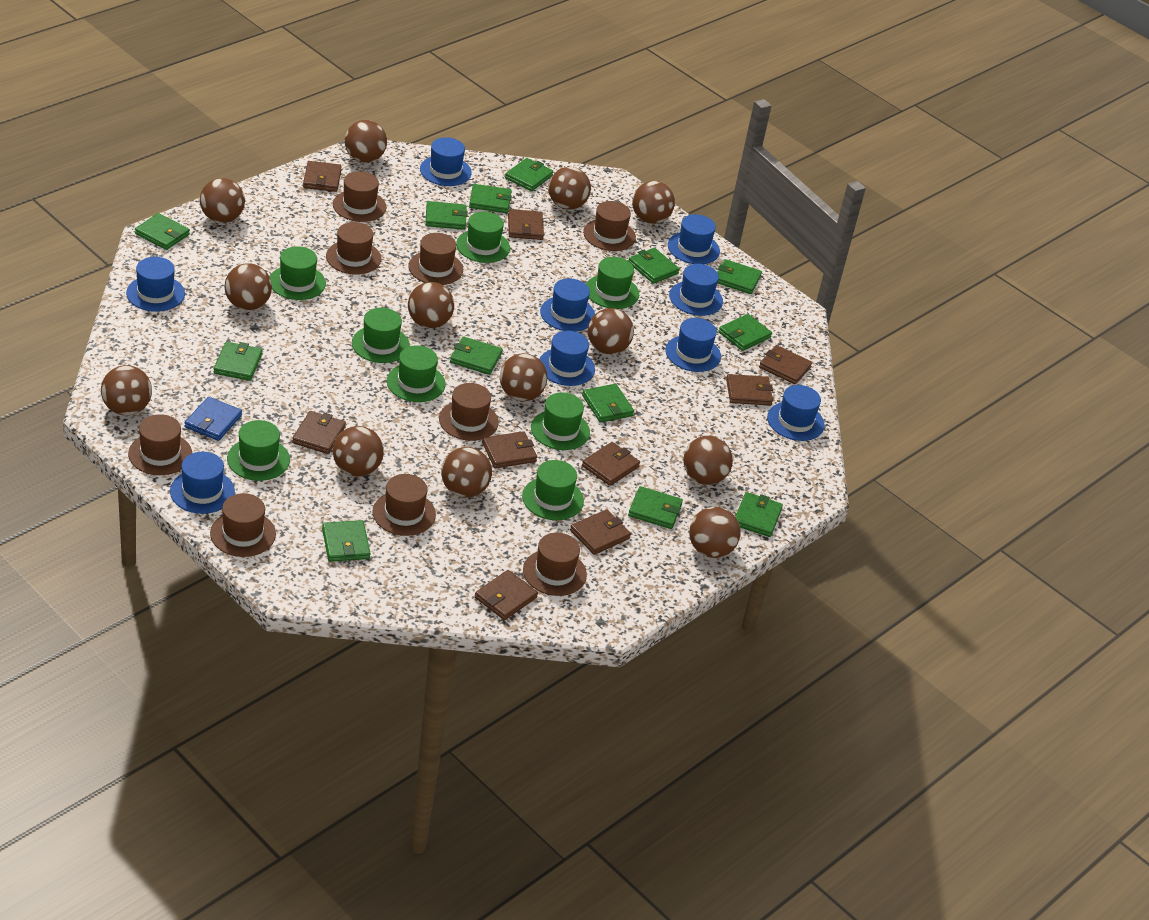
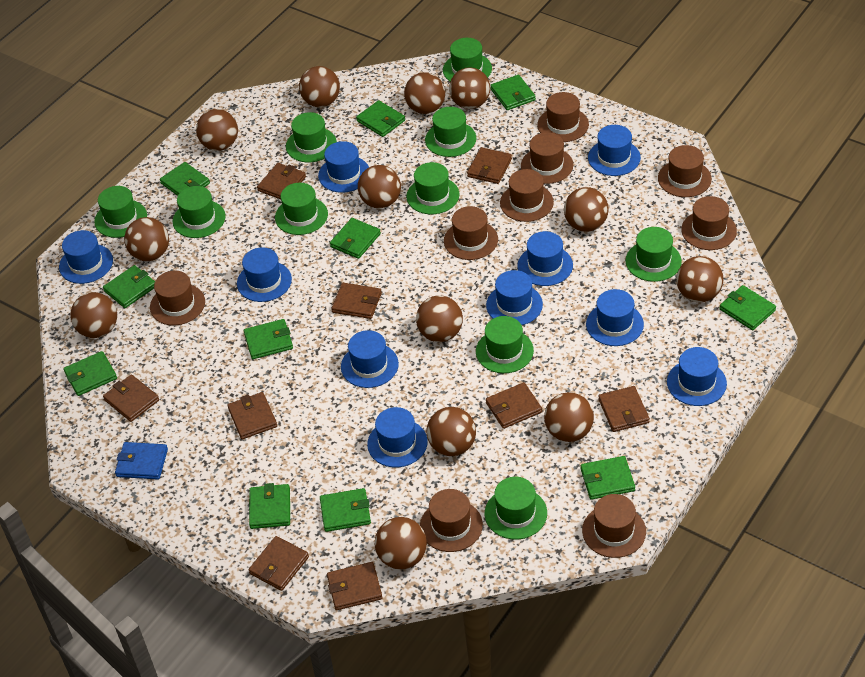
blue hat: 9 -> 10
green hat: 8 -> 10
green wallet: 13 -> 11

